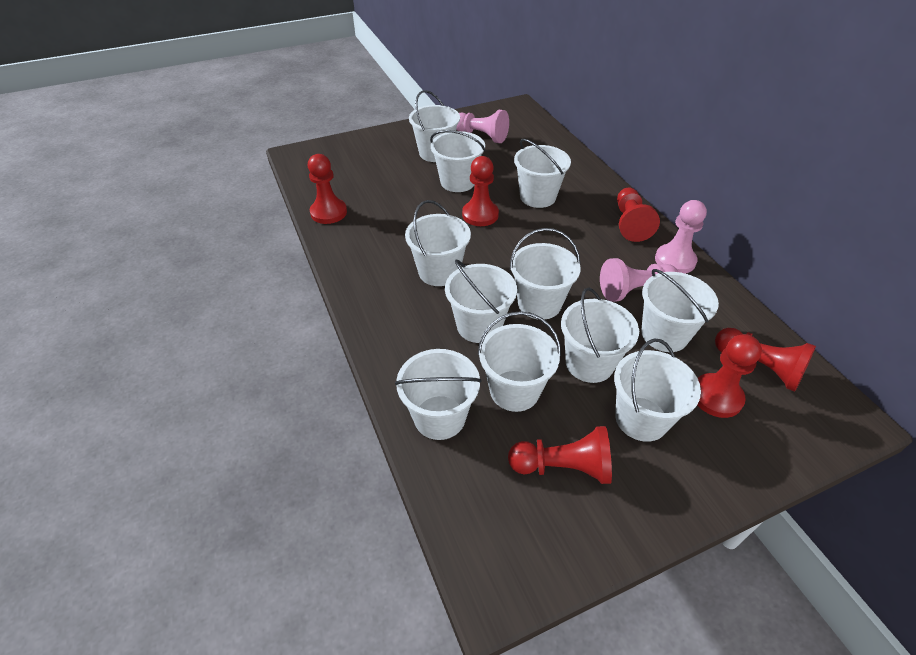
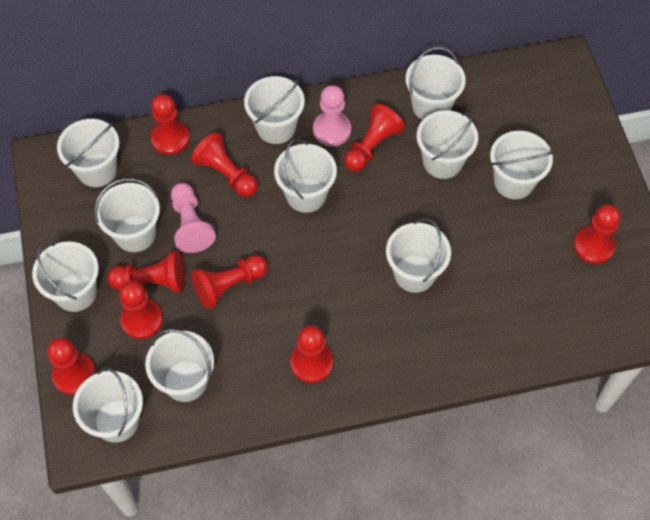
pink pawn: 3 -> 2
red pawn: 6 -> 9

